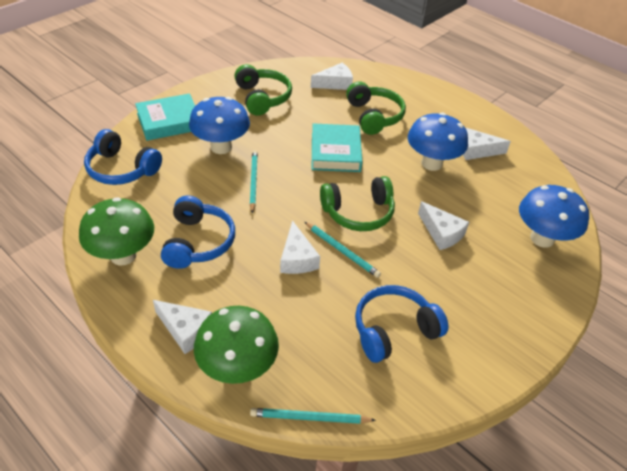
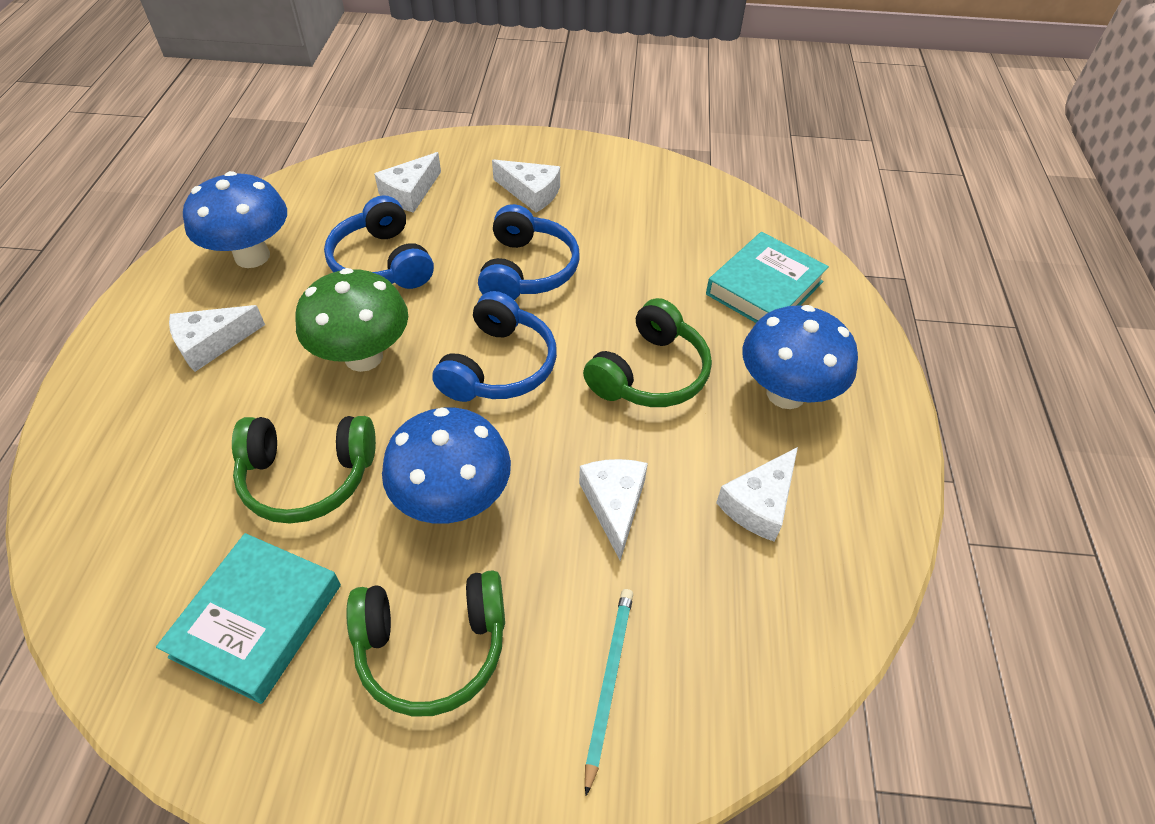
green mushroom: 2 -> 1
turquoise pencil: 3 -> 1

